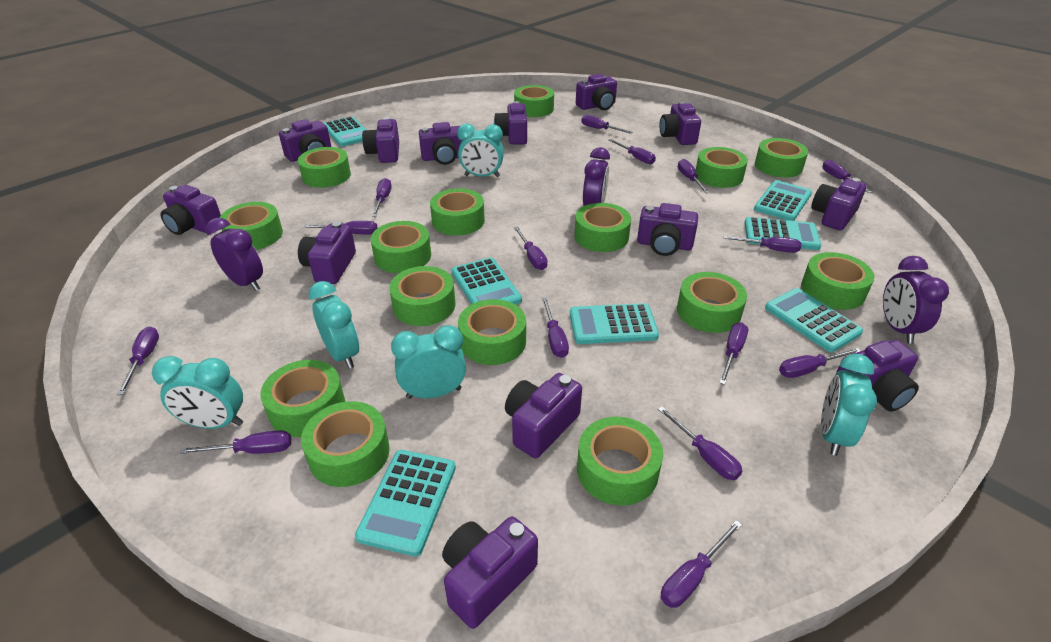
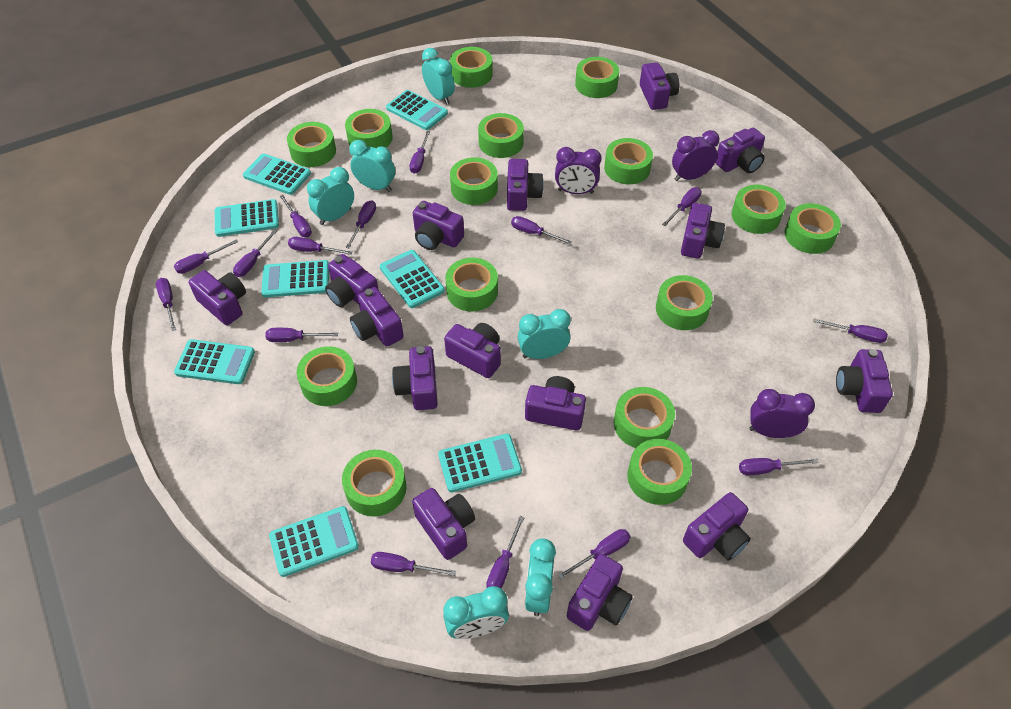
purple camera: 13 -> 15
turquoise calculator: 7 -> 8
turquoise clock: 5 -> 6

